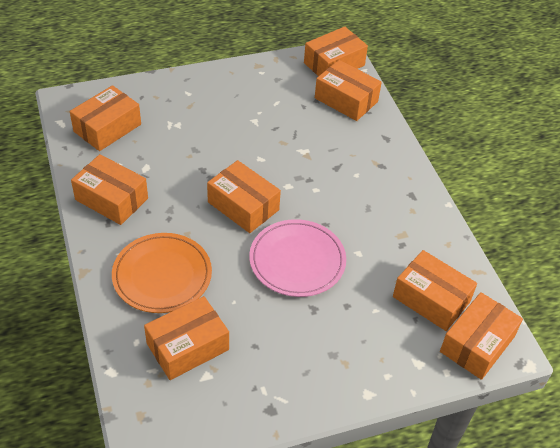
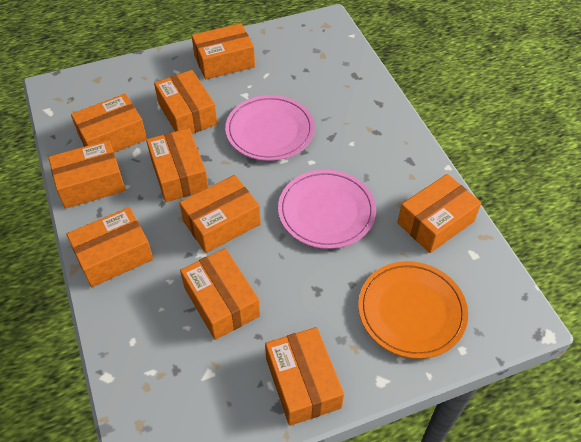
orange box: 8 -> 10
pink plate: 1 -> 2

